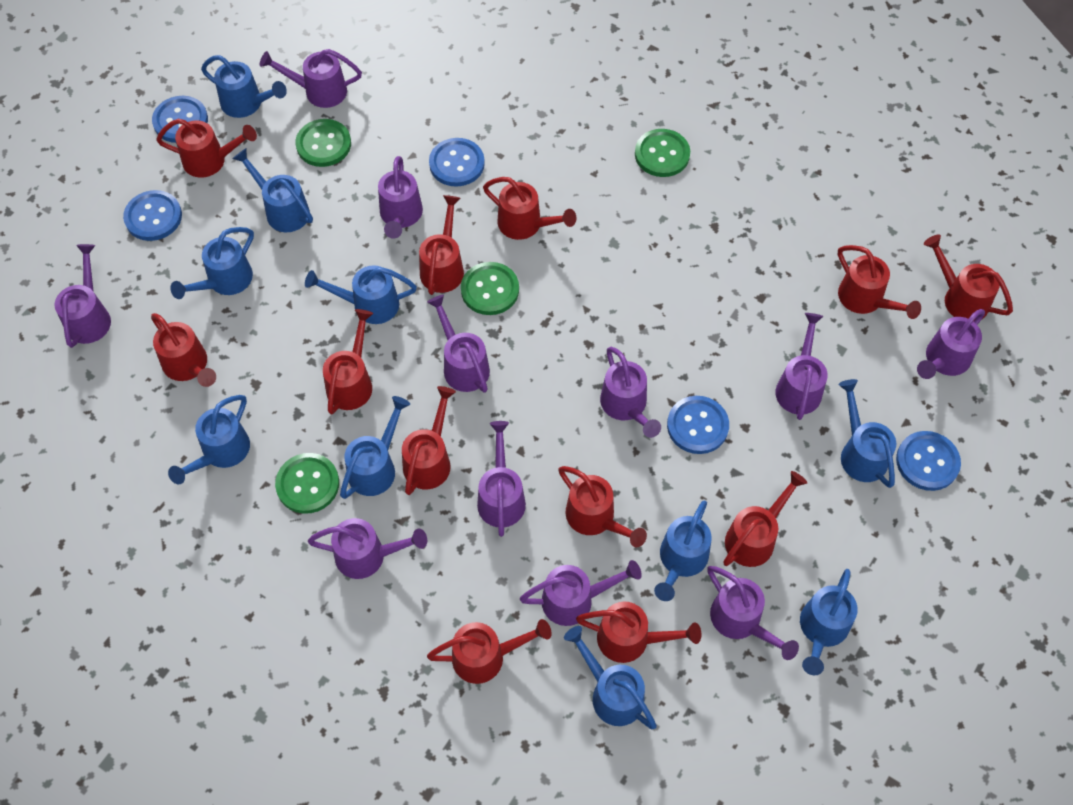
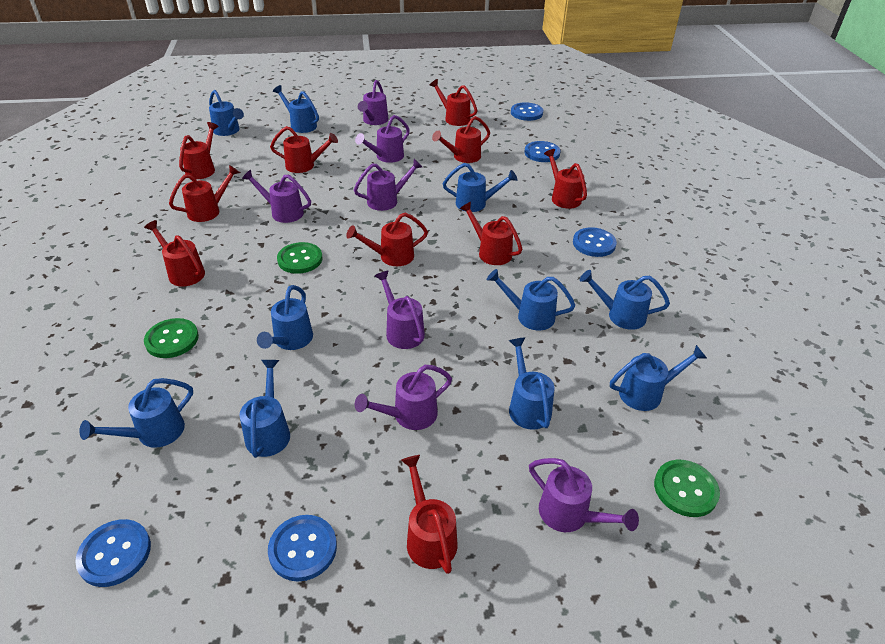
green button: 4 -> 3
purple watering can: 11 -> 7
red watering can: 12 -> 10

